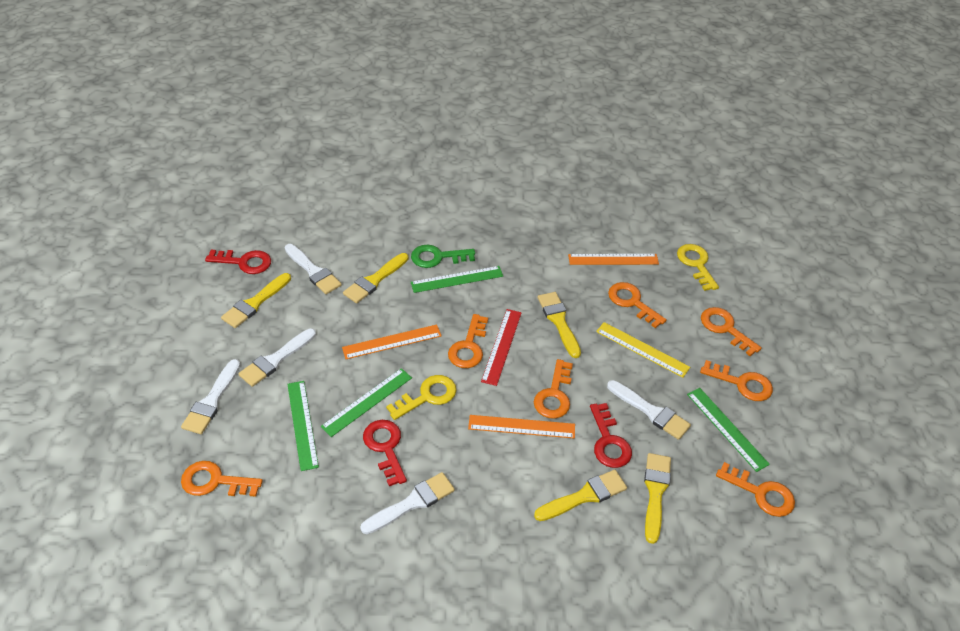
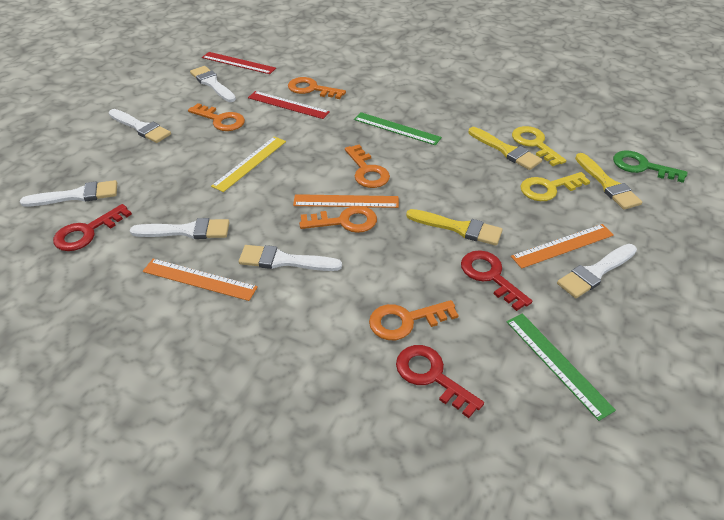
green ruler: 4 -> 2
orange key: 7 -> 5
red ruler: 1 -> 2
white brush: 5 -> 6
yellow brush: 5 -> 3

